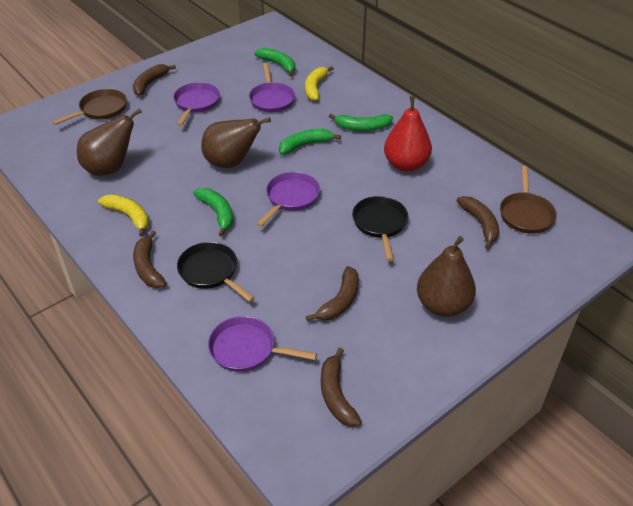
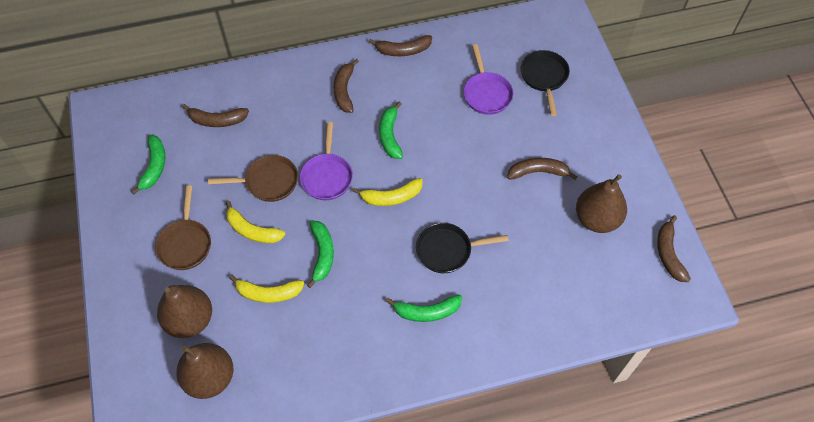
purple pan: 4 -> 2
red pear: 1 -> 0
yellow banana: 2 -> 3

